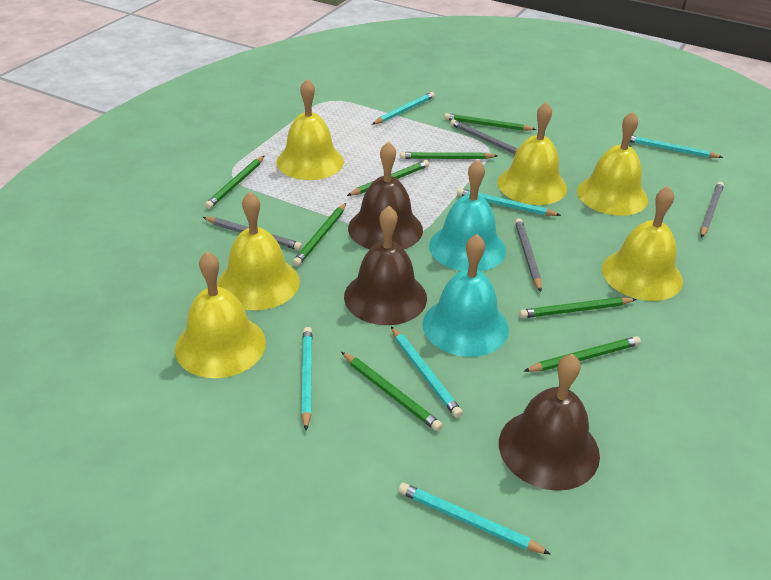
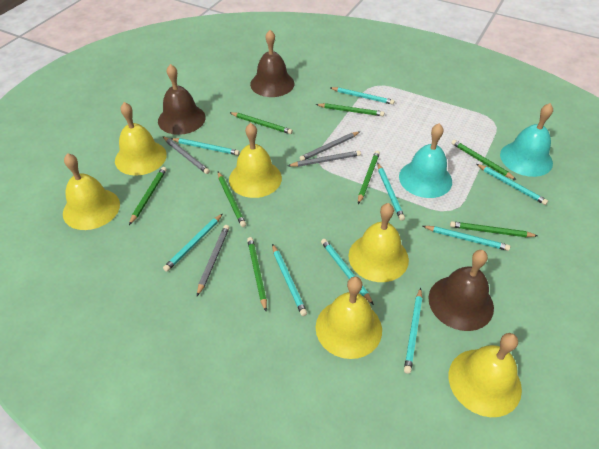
turquoise pencil: 6 -> 9

